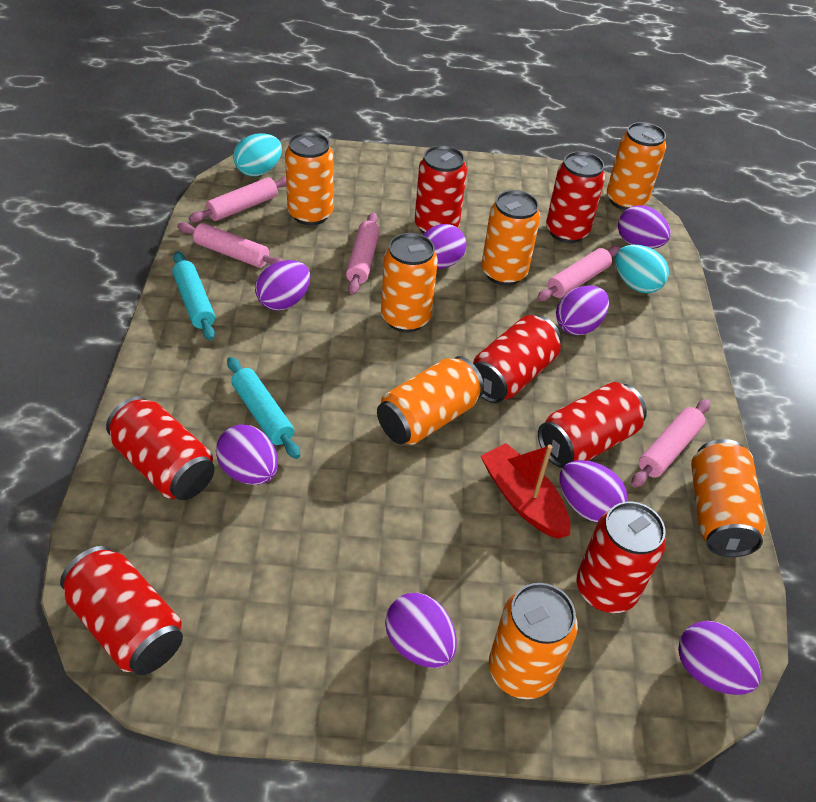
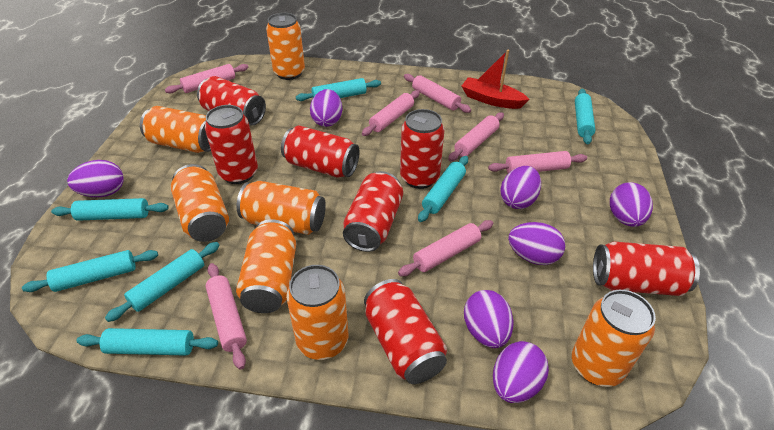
pink rolling pin: 5 -> 7
purple egg: 8 -> 7
turquoise egg: 2 -> 0
turquoise rolling pin: 2 -> 7

